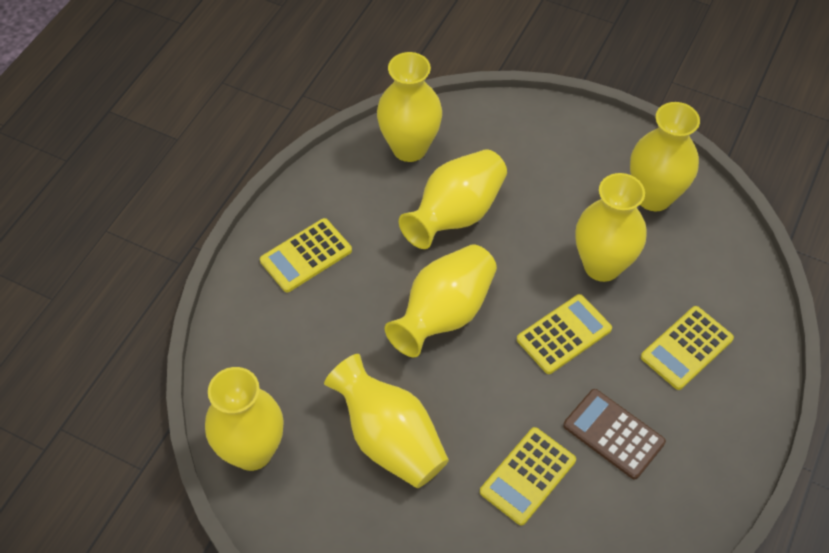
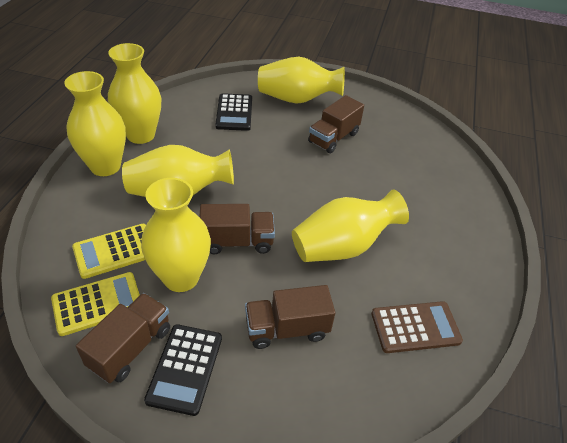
black calculator: 0 -> 2
brown truck: 0 -> 4
yellow calculator: 4 -> 2
yellow vase: 7 -> 6

